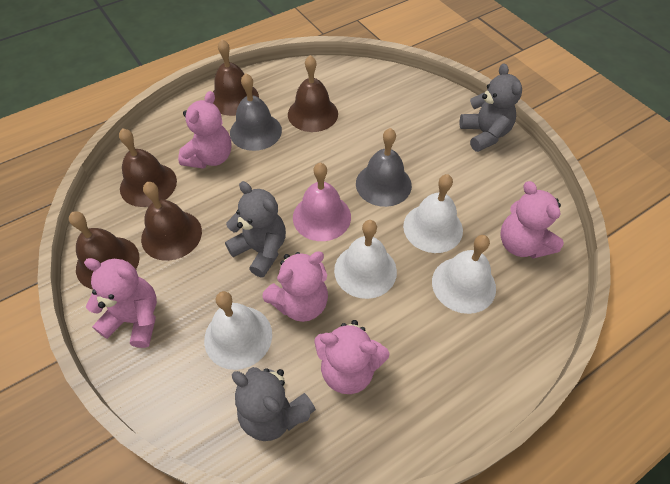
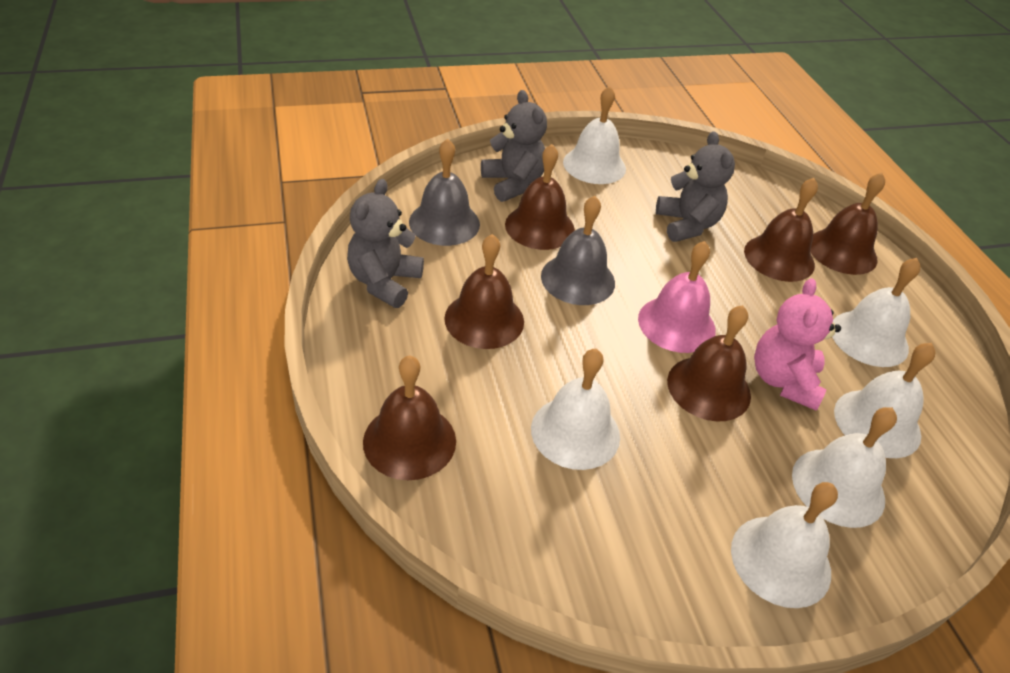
brown bell: 5 -> 6
pink teddy bear: 5 -> 1
white bell: 4 -> 6

